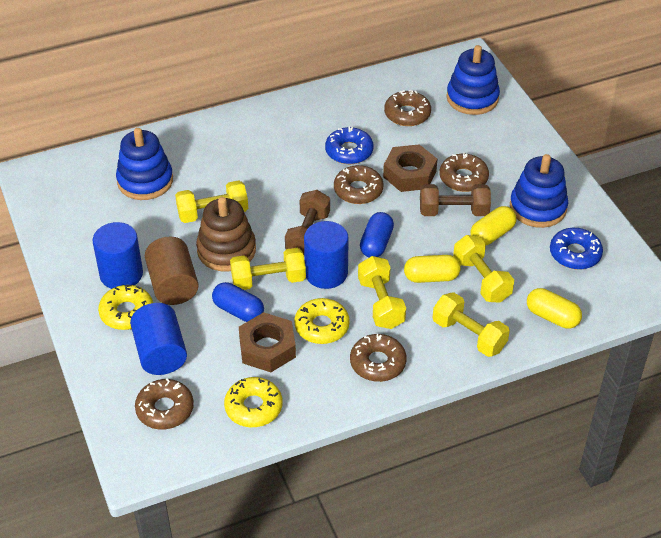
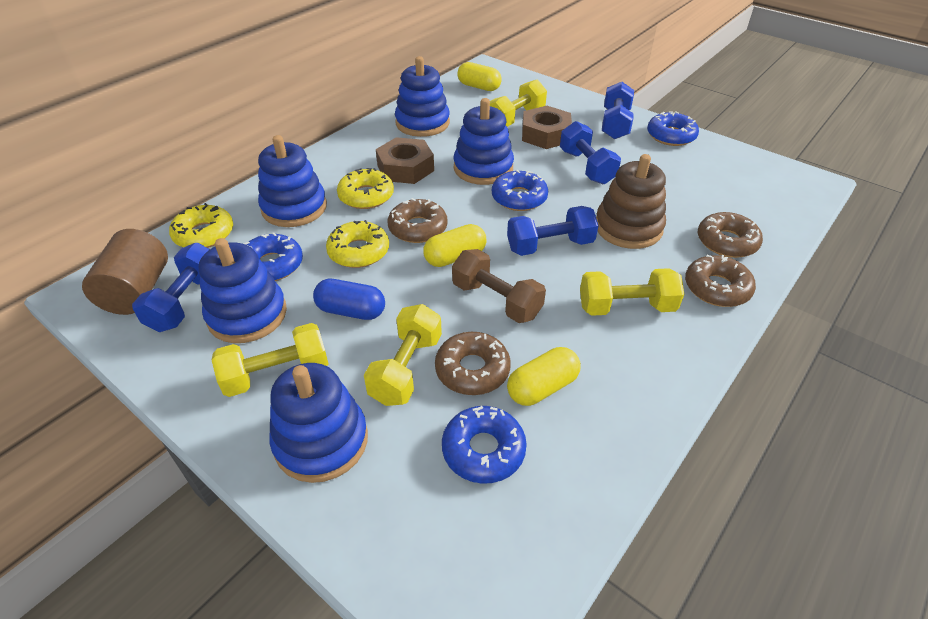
blue capsule: 2 -> 1
blue cylinder: 3 -> 0
blue donut: 2 -> 4
blue dumbbell: 0 -> 4
blue stacking toy: 3 -> 5
brown donut: 5 -> 4
brown dumbbell: 2 -> 1
yellow dumbbell: 5 -> 4

